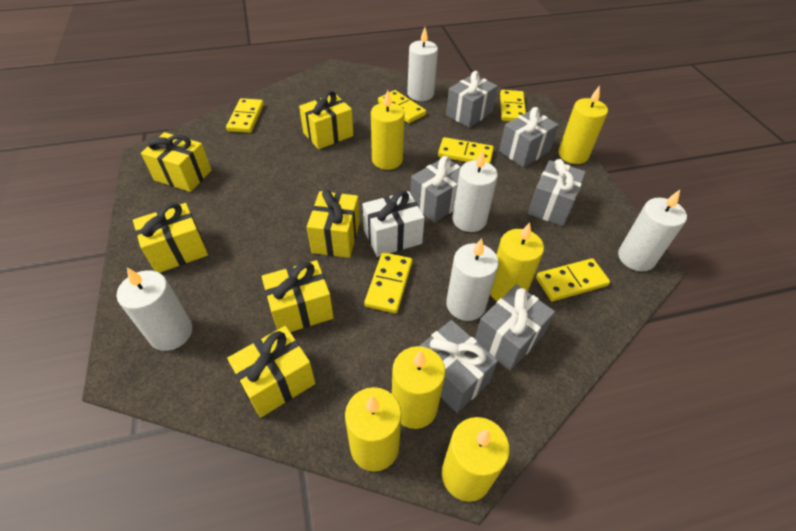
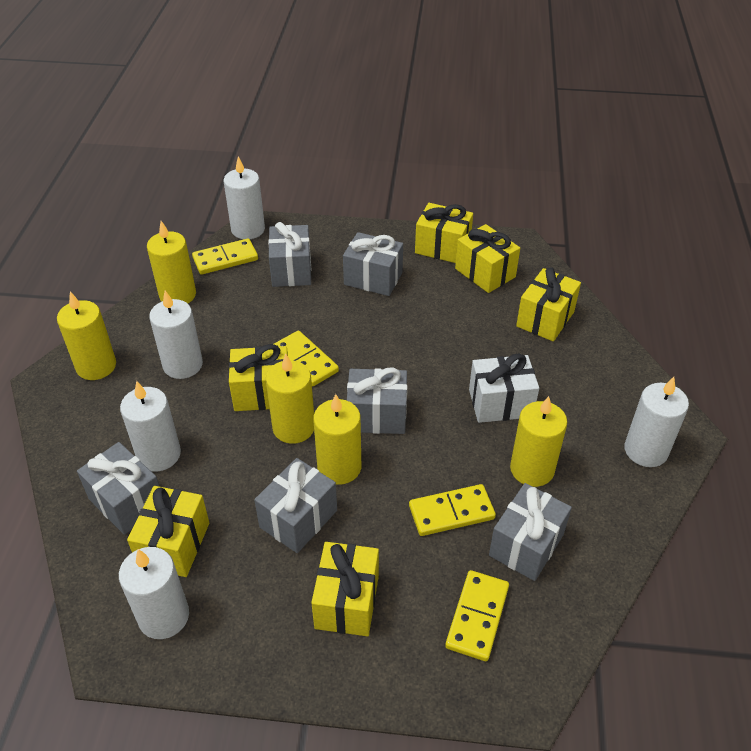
yellow candle: 6 -> 5
yellow domino: 6 -> 4

